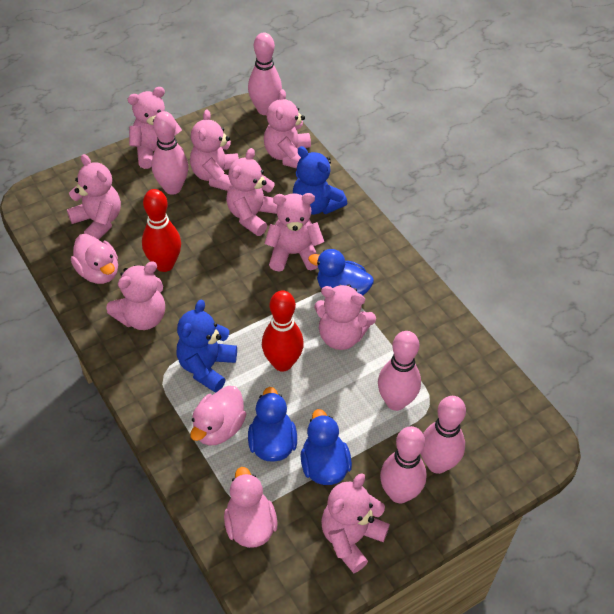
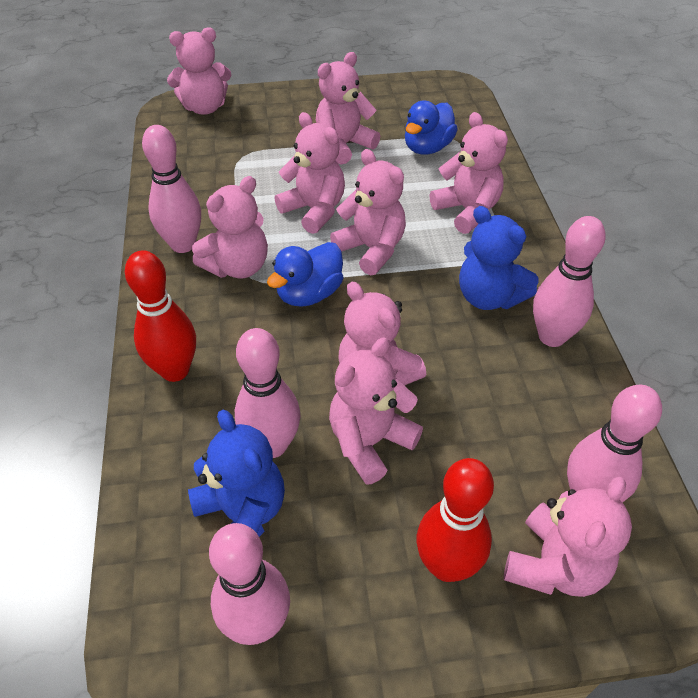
blue duck: 3 -> 2
pink duck: 3 -> 0

